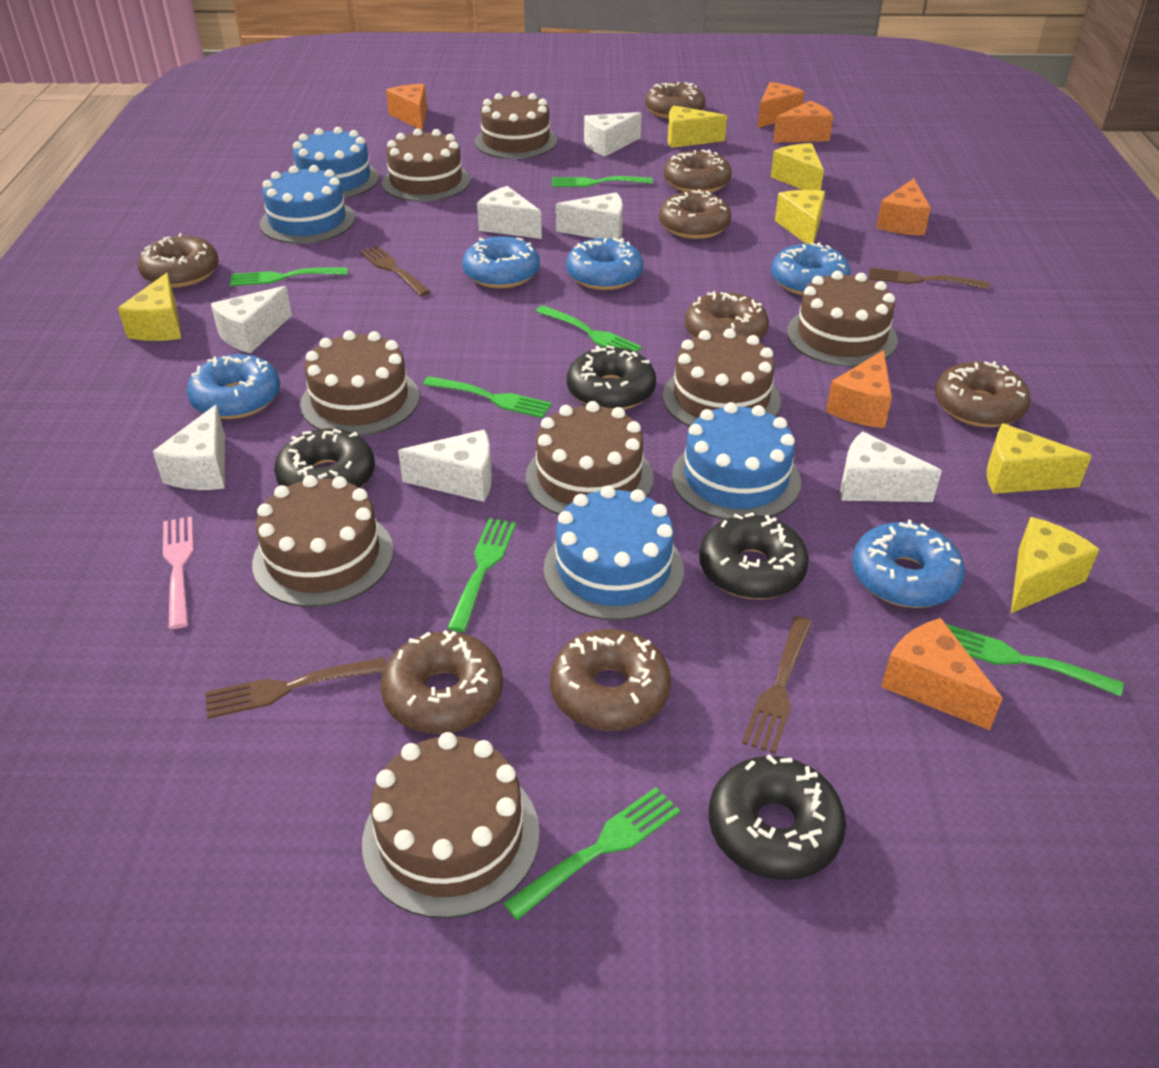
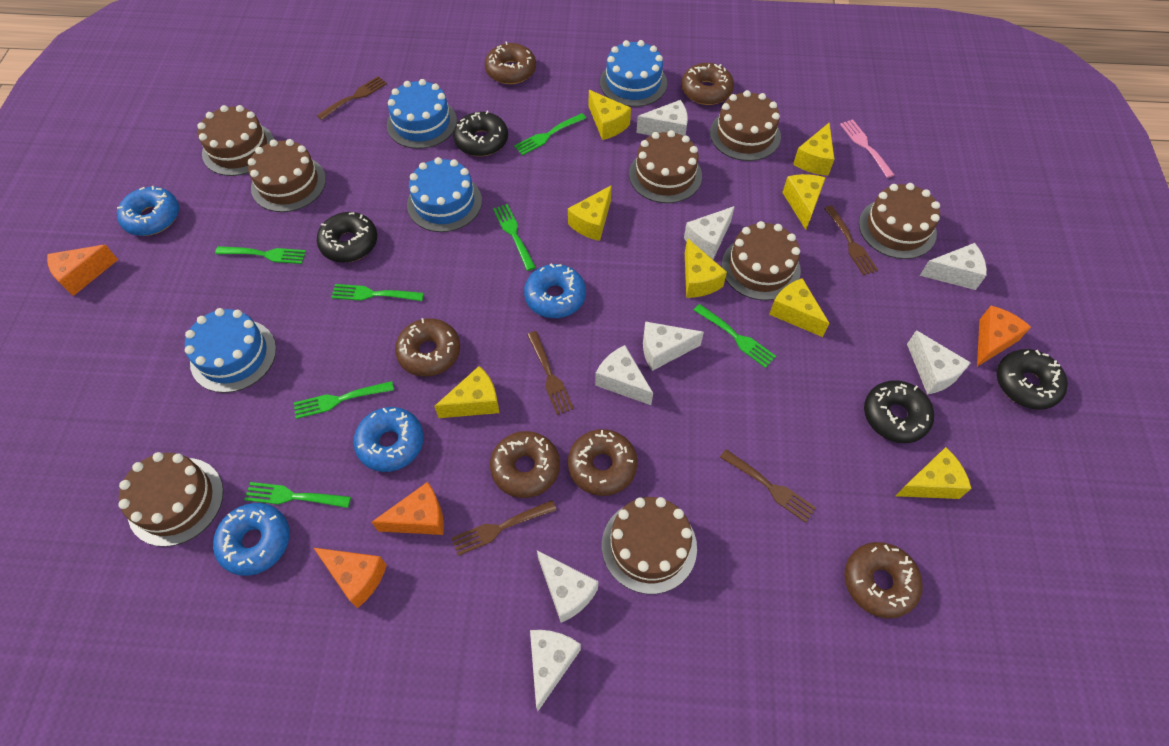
blue donut: 5 -> 4
brown donut: 8 -> 6
brown fork: 4 -> 5
orange cheese: 6 -> 4
white cheese: 7 -> 8
yellow cheese: 6 -> 8

